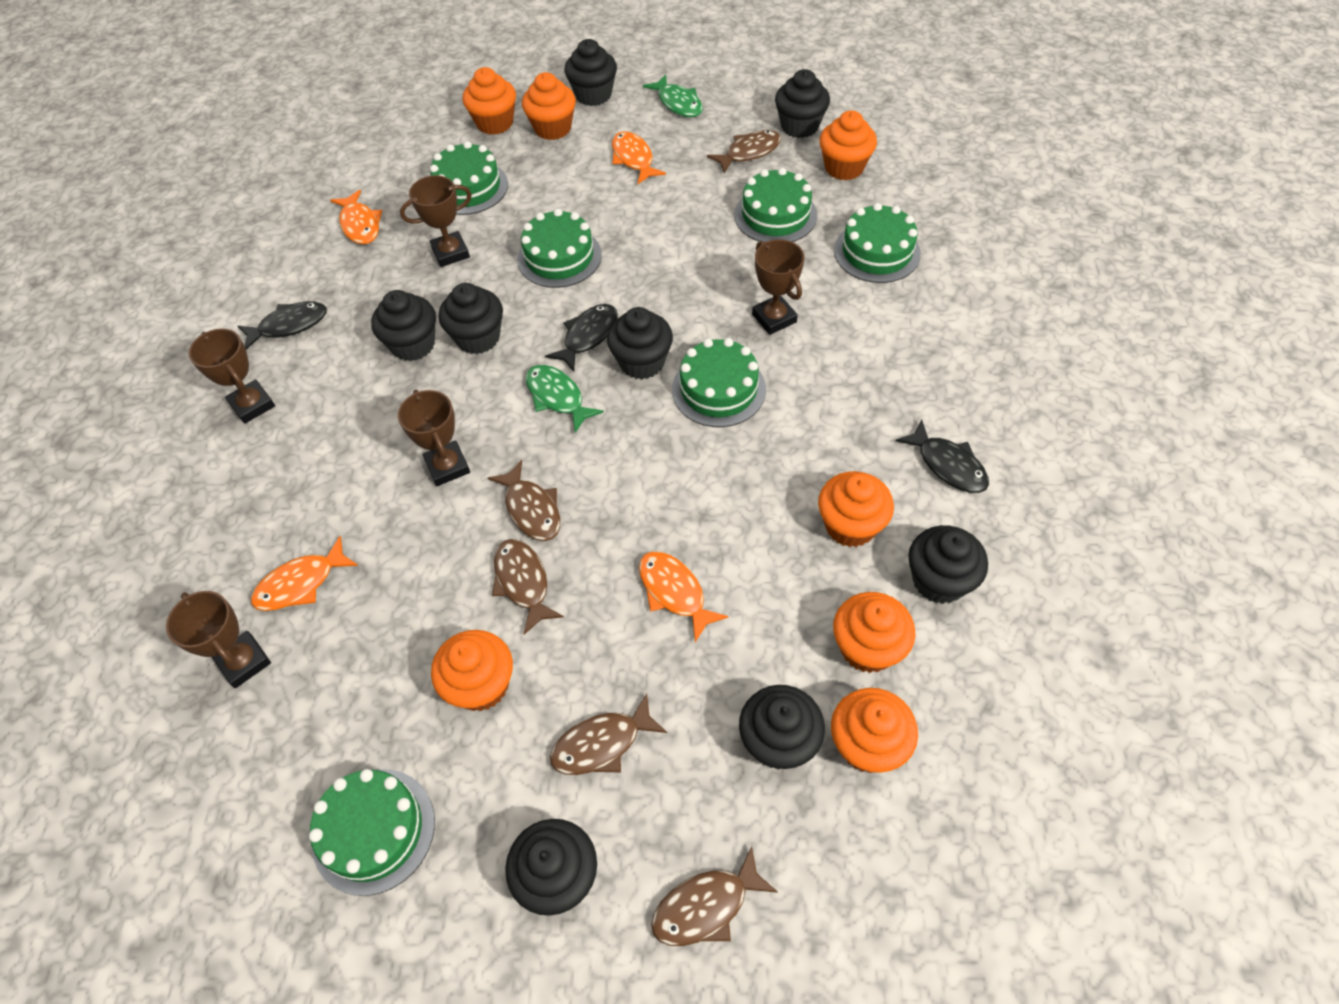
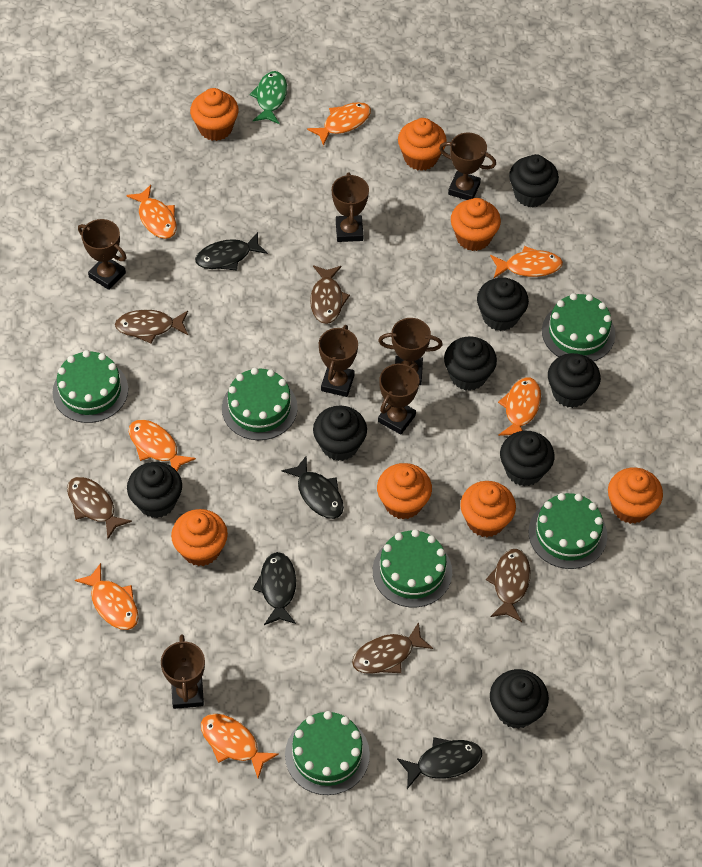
black fish: 3 -> 4
brown trophy: 5 -> 7
green fish: 2 -> 1
orange fish: 4 -> 7

